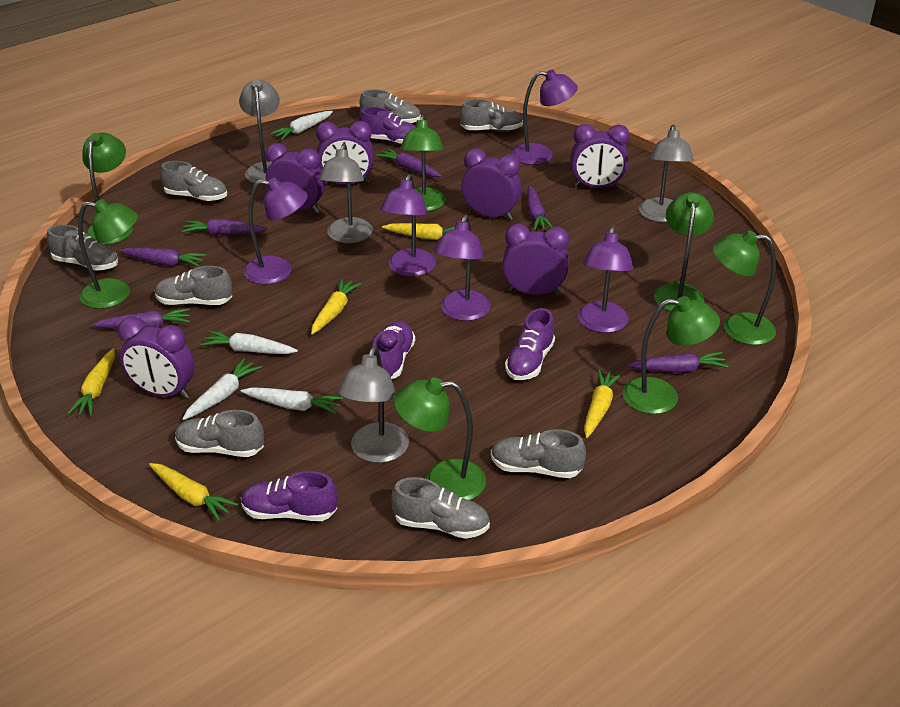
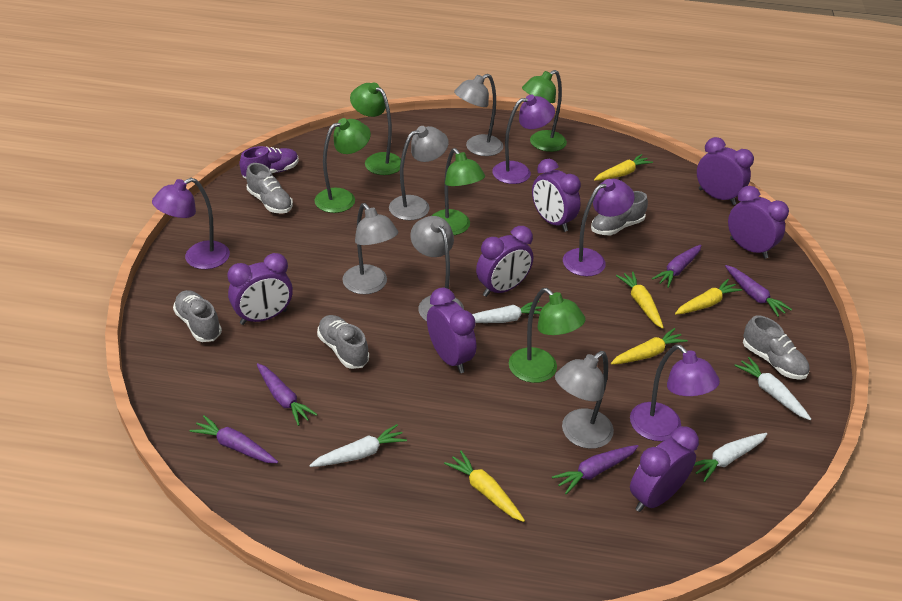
green lamp: 7 -> 5
grey lamp: 4 -> 5
grey shoe: 8 -> 5
purple carrot: 6 -> 5
purple clock: 6 -> 7
purple lamp: 5 -> 4
purple shoe: 4 -> 1

